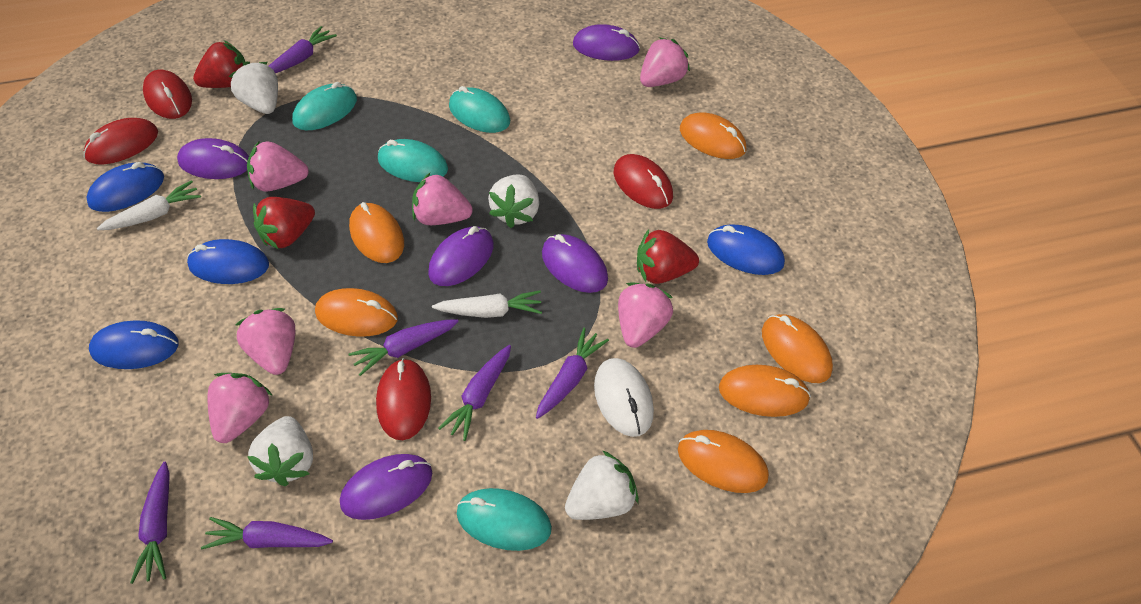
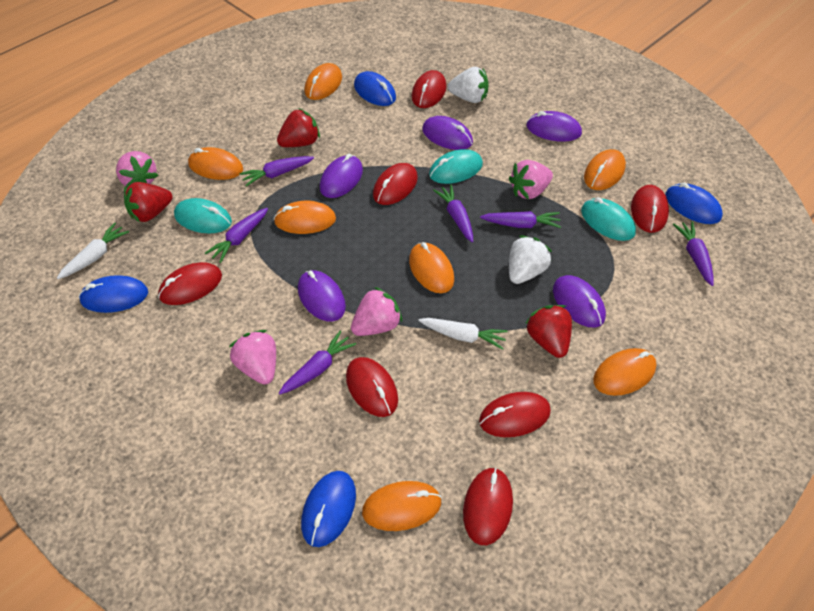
orange mouse: 6 -> 7
pink strawberry: 6 -> 4
red mouse: 4 -> 7
turquoise mouse: 4 -> 3
white mouse: 1 -> 0
white strawberry: 4 -> 2

